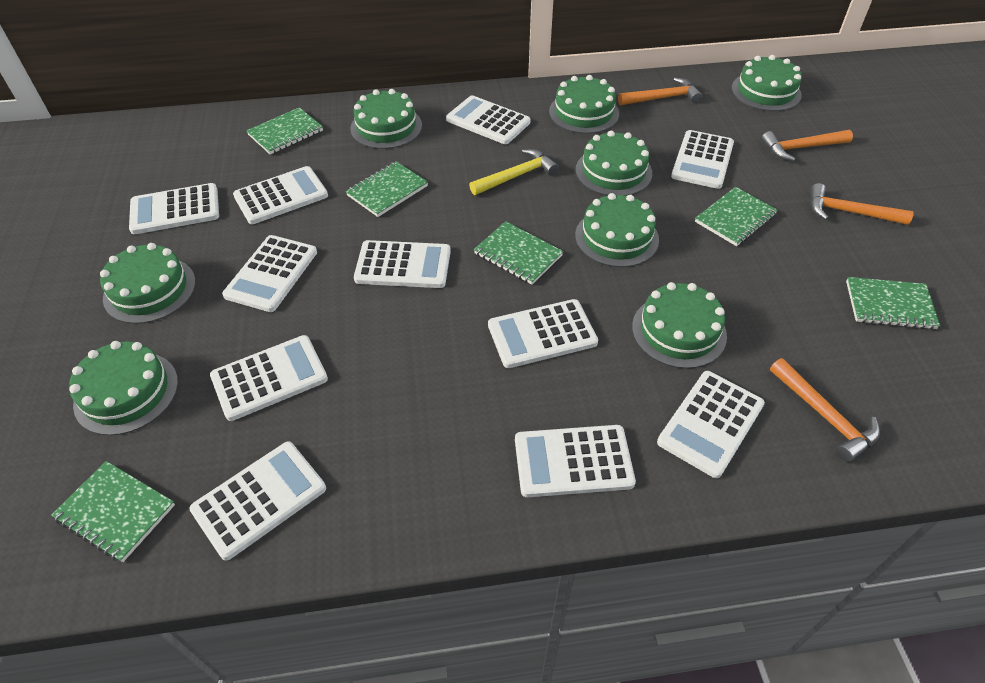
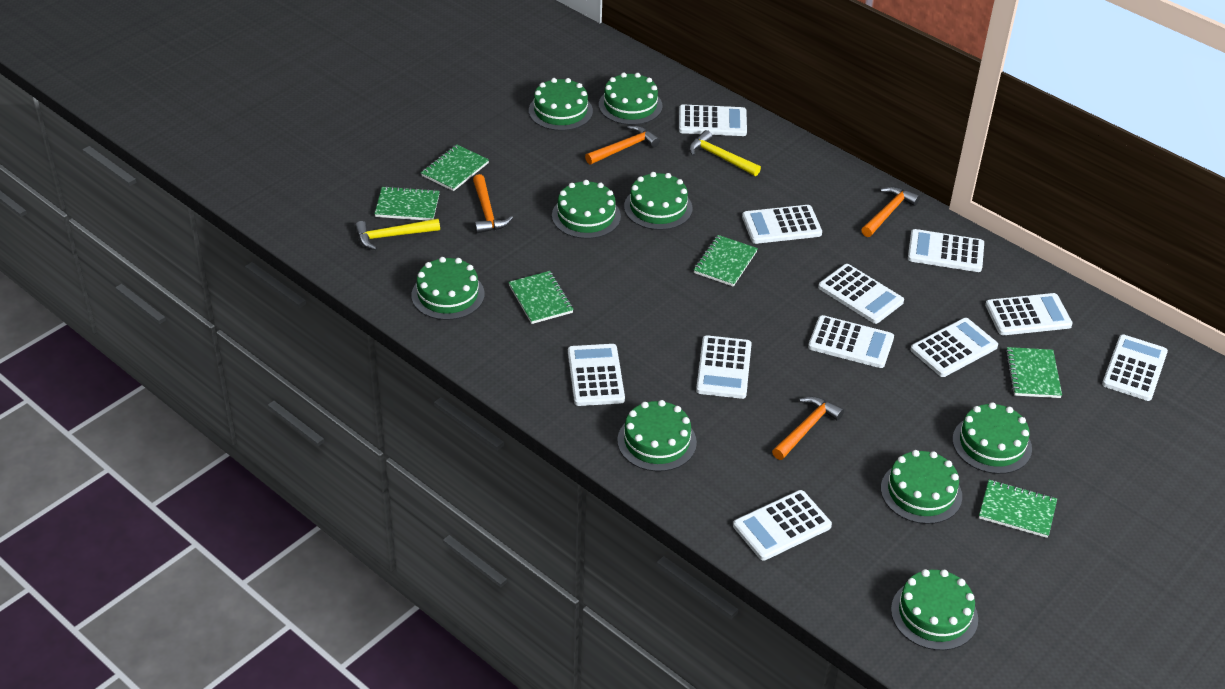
green cake: 8 -> 9
yellow hammer: 1 -> 2

